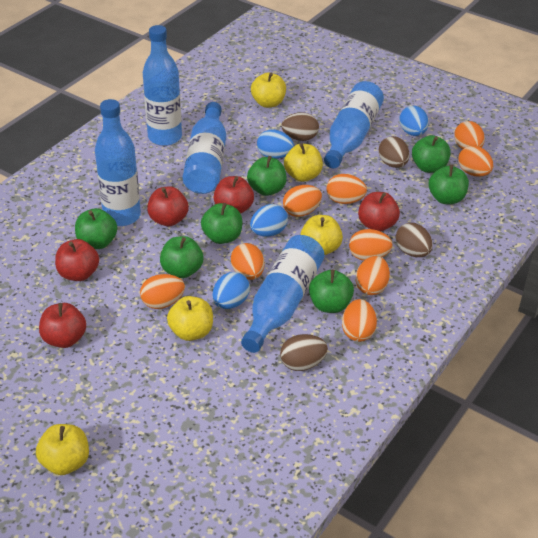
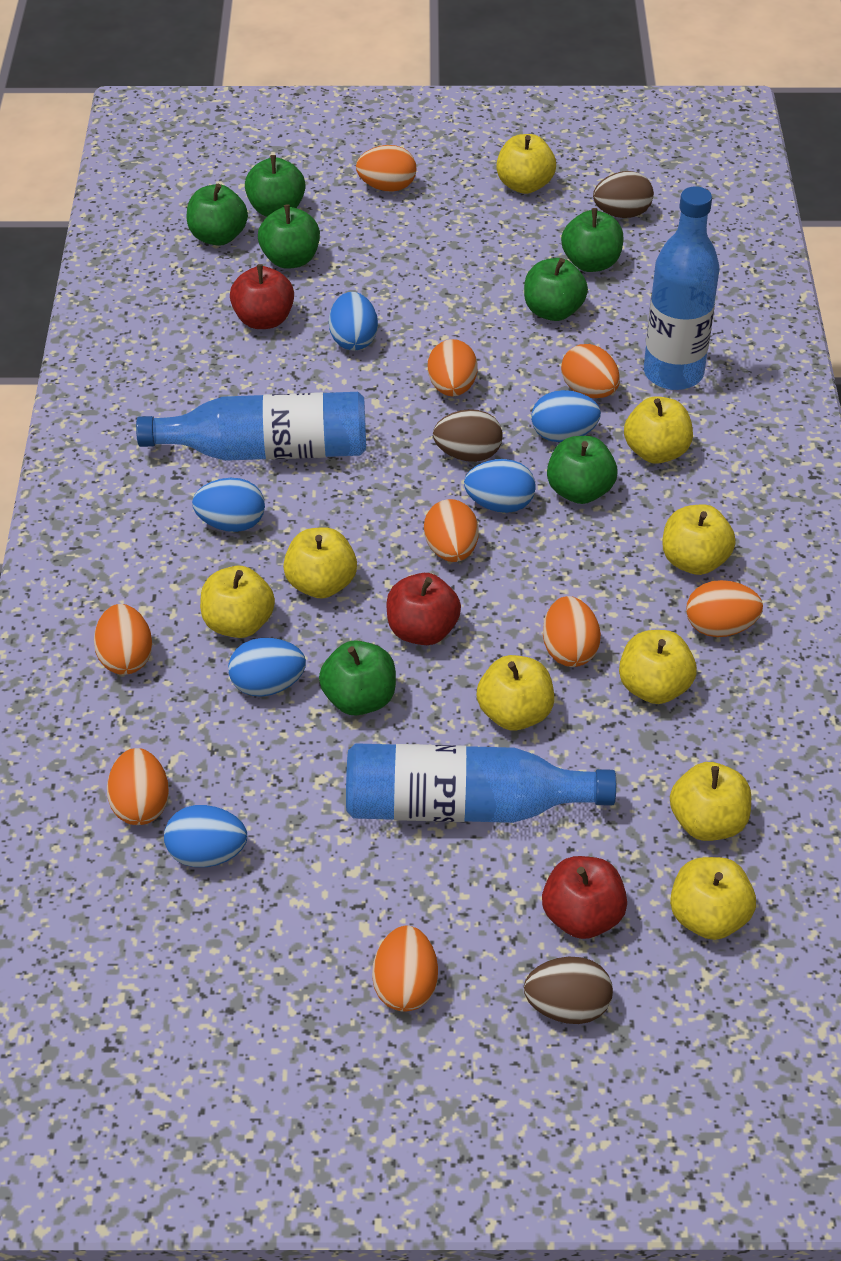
blue bottle: 5 -> 3
blue egg: 4 -> 6
brown egg: 4 -> 3
red apple: 5 -> 3
yellow apple: 5 -> 9

